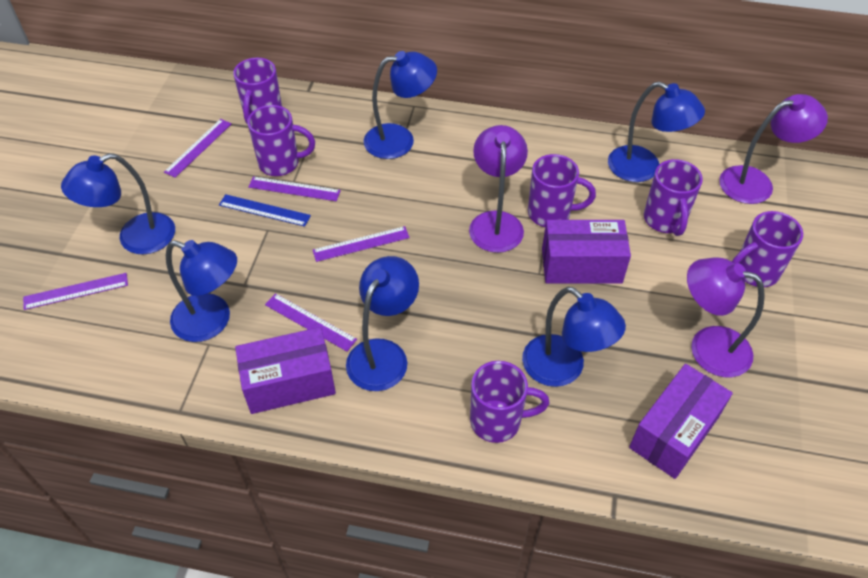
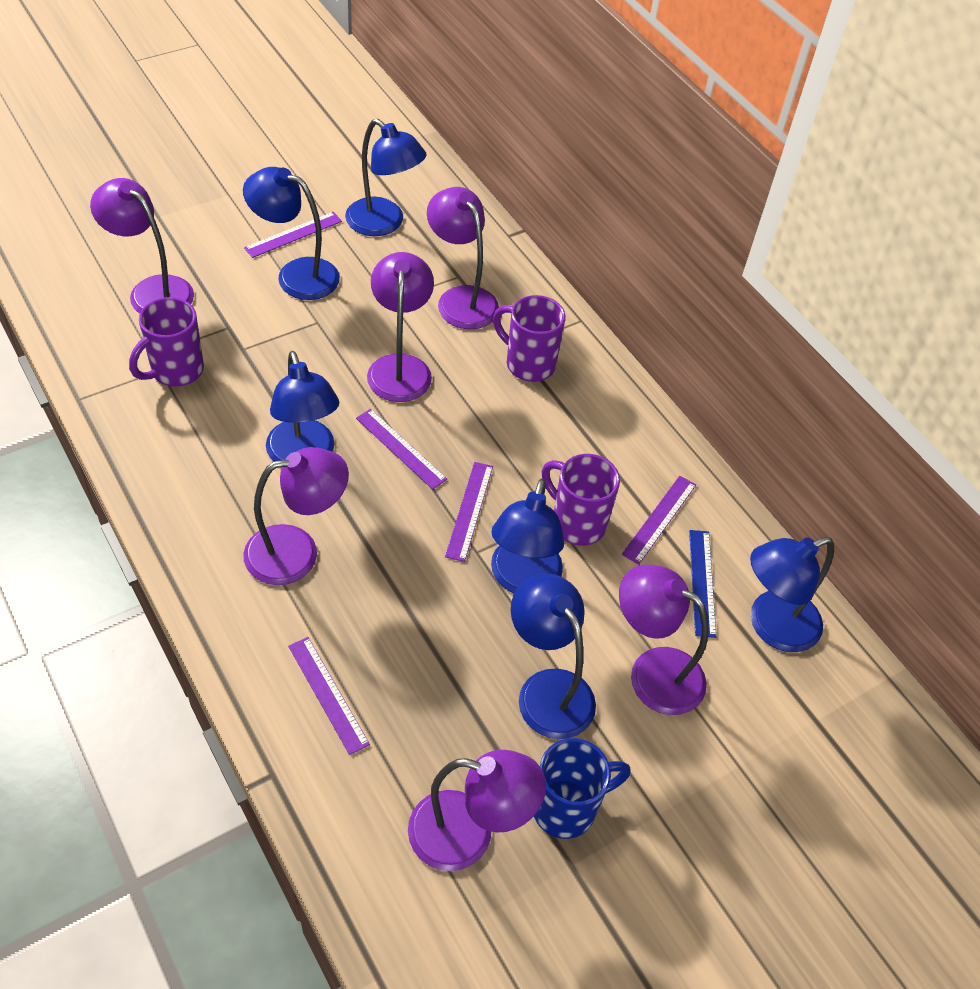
blue mug: 0 -> 1
purple box: 3 -> 0
purple lamp: 3 -> 6
purple mug: 6 -> 3

